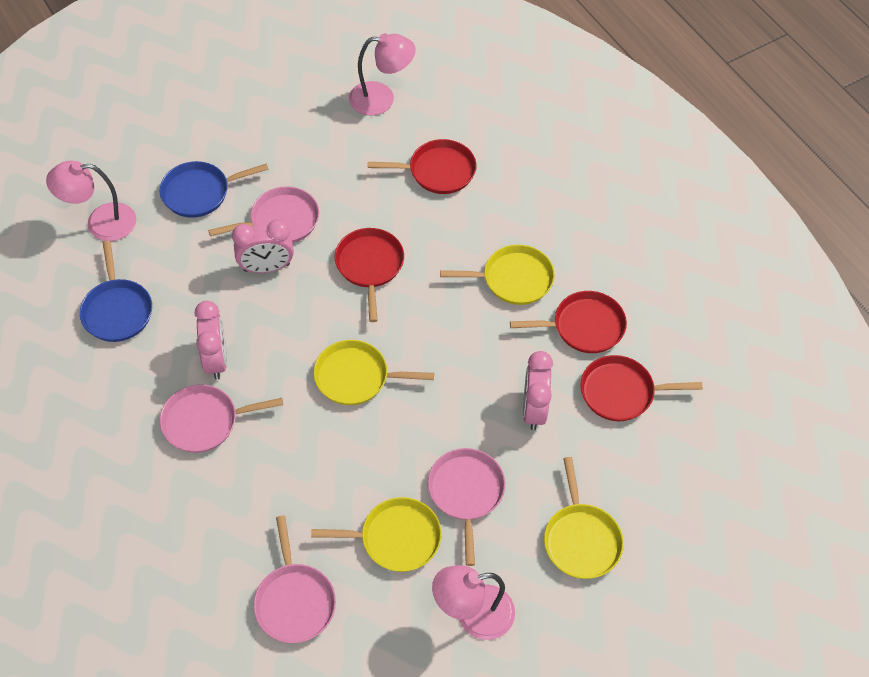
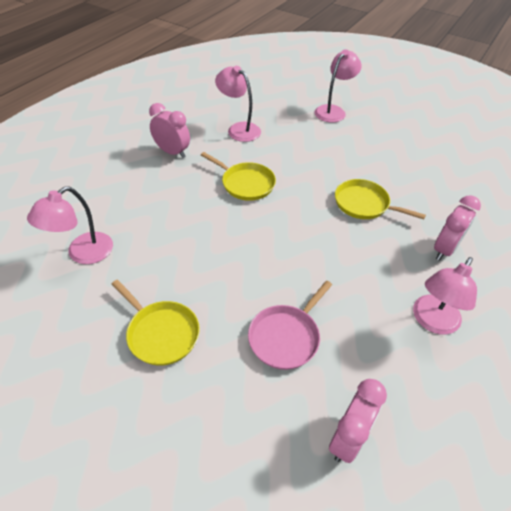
blue pan: 2 -> 0
pink lamp: 3 -> 4
pink pan: 4 -> 1
red pan: 4 -> 0
yellow pan: 4 -> 3

